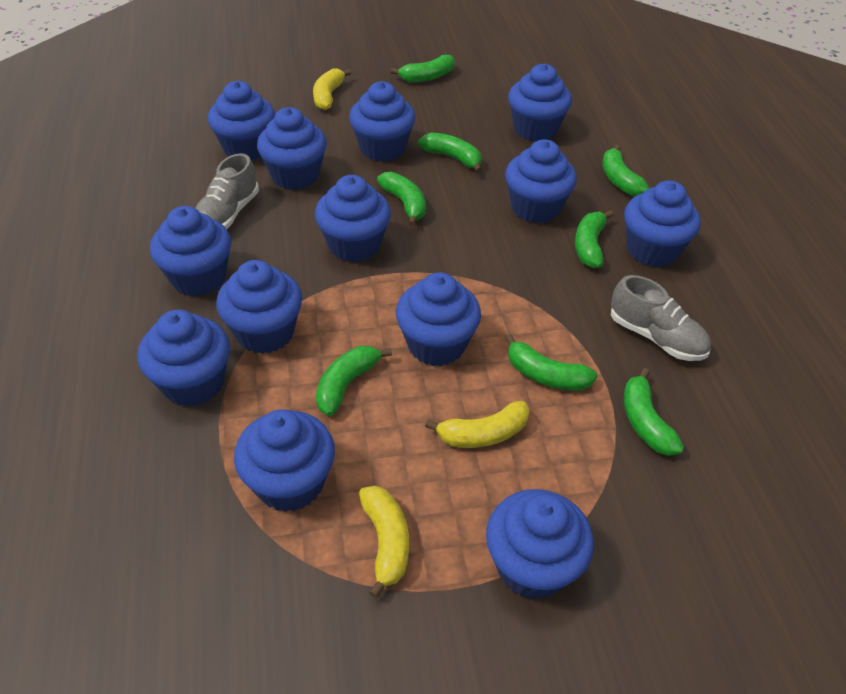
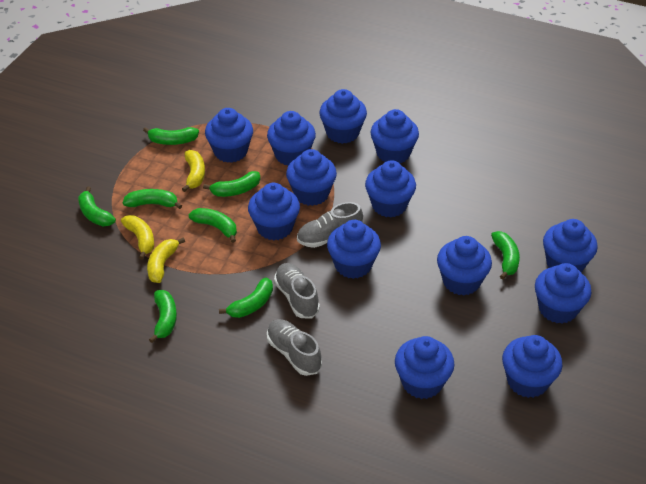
grey shoe: 2 -> 3

